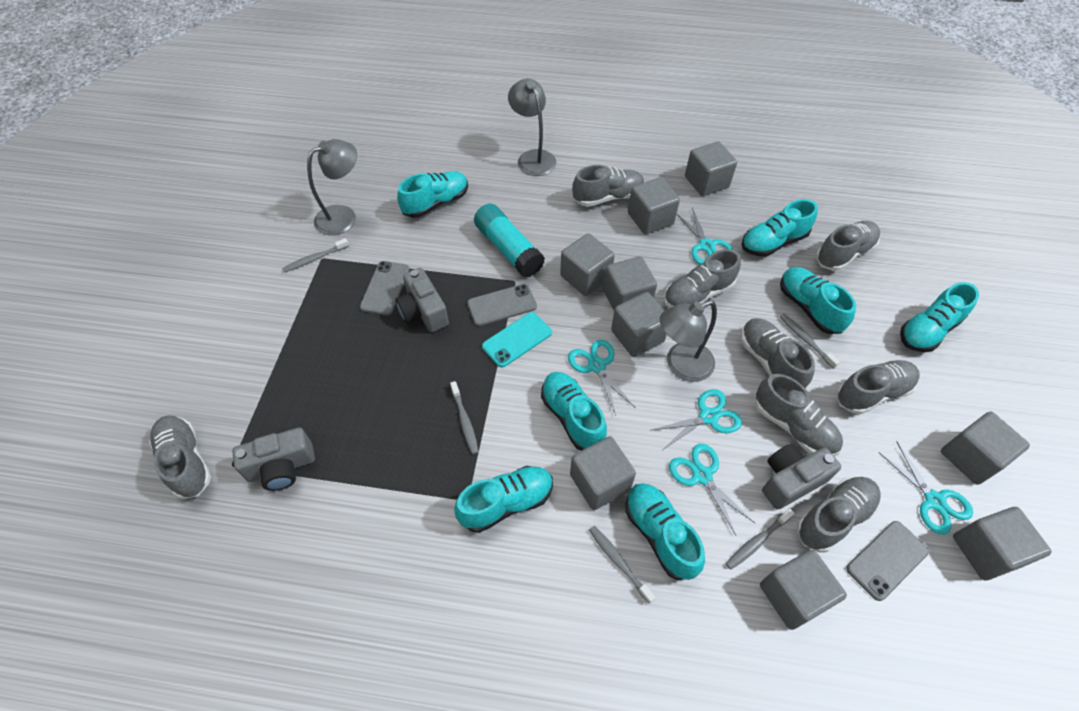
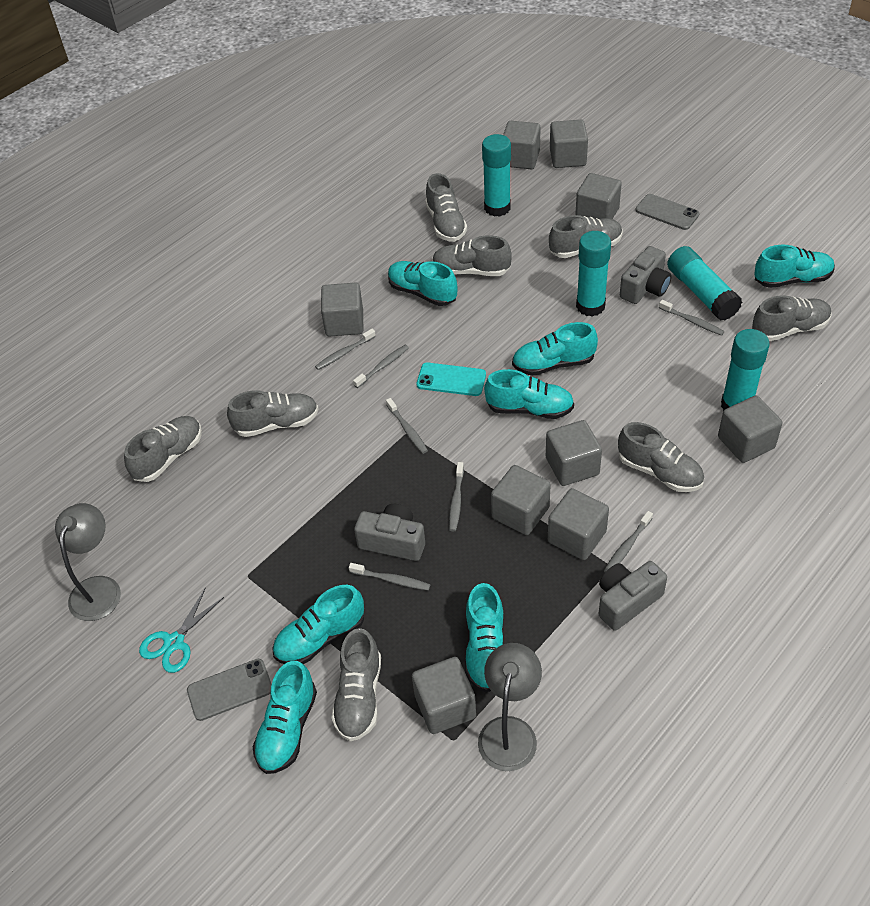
grey lamp: 3 -> 2
grey phone: 3 -> 2
grey toothbrush: 5 -> 7
turquoise glue stick: 1 -> 4
turquoise scissors: 5 -> 1

